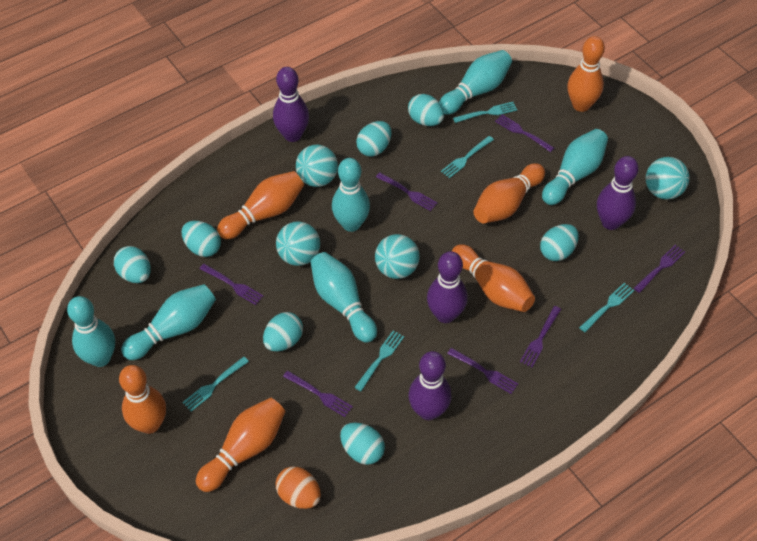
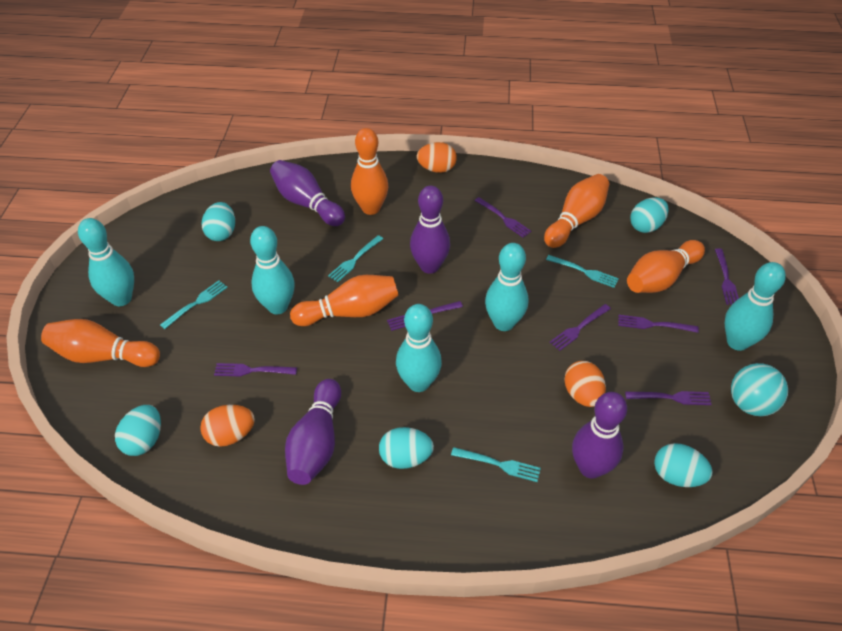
orange bowling pin: 6 -> 5
orange egg: 1 -> 3
turquoise ball: 4 -> 1
turquoise bowling pin: 6 -> 5
turquoise egg: 7 -> 5
turquoise fork: 5 -> 4

